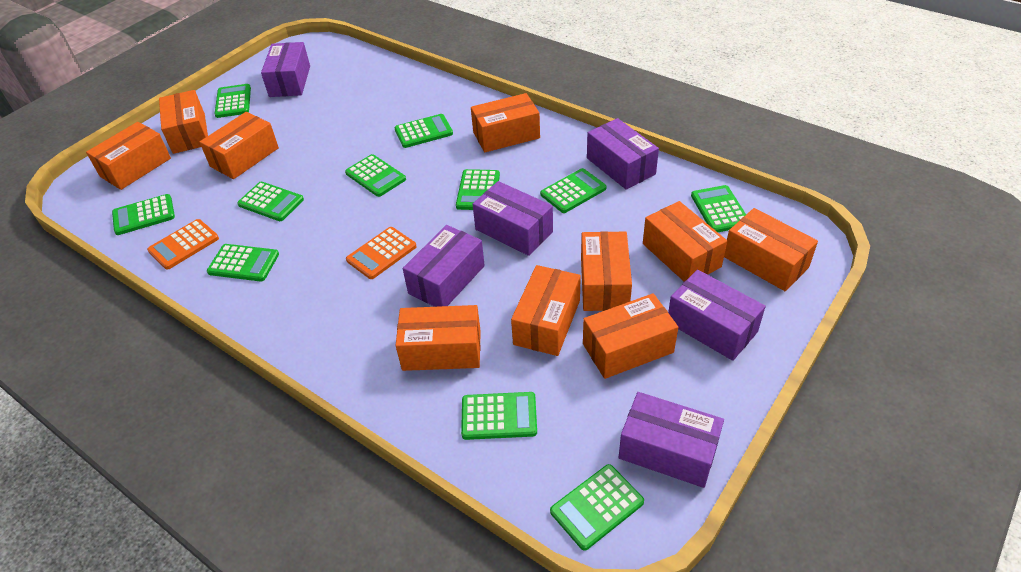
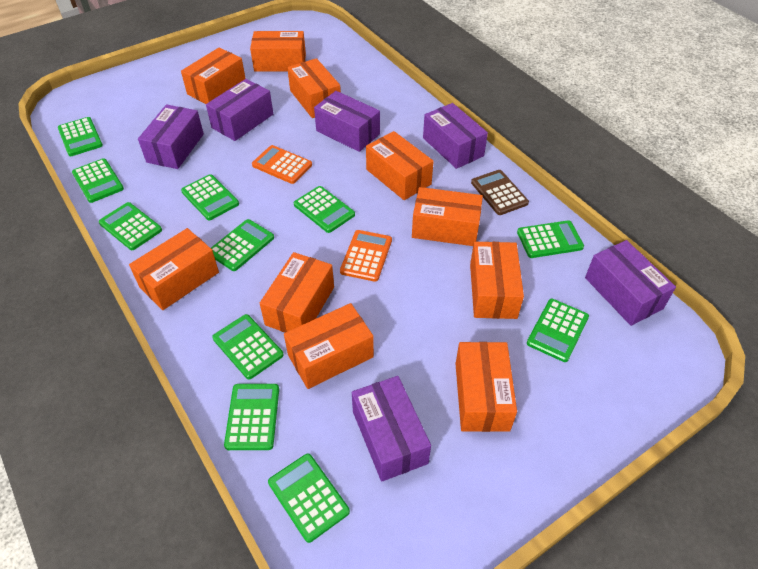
brown calculator: 0 -> 1

